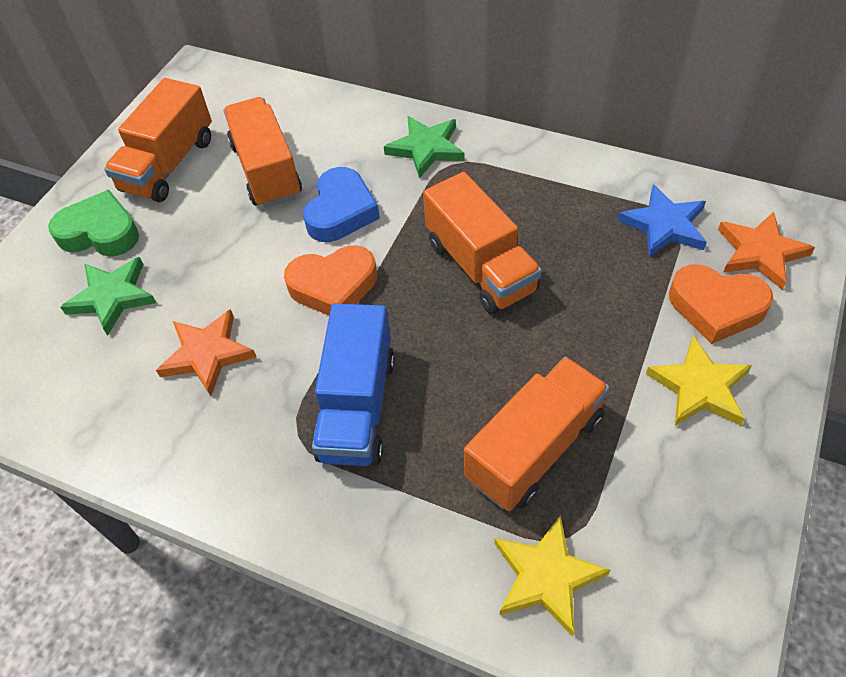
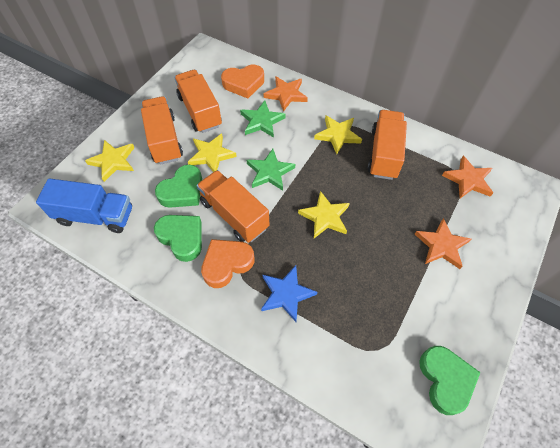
blue heart: 1 -> 0
green heart: 1 -> 3
orange star: 2 -> 3
yellow star: 2 -> 4

